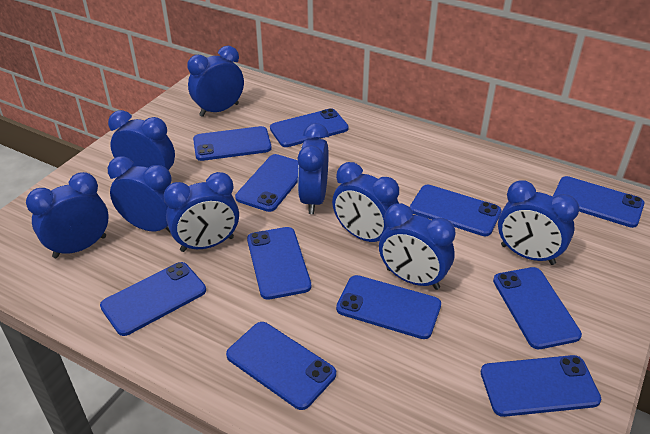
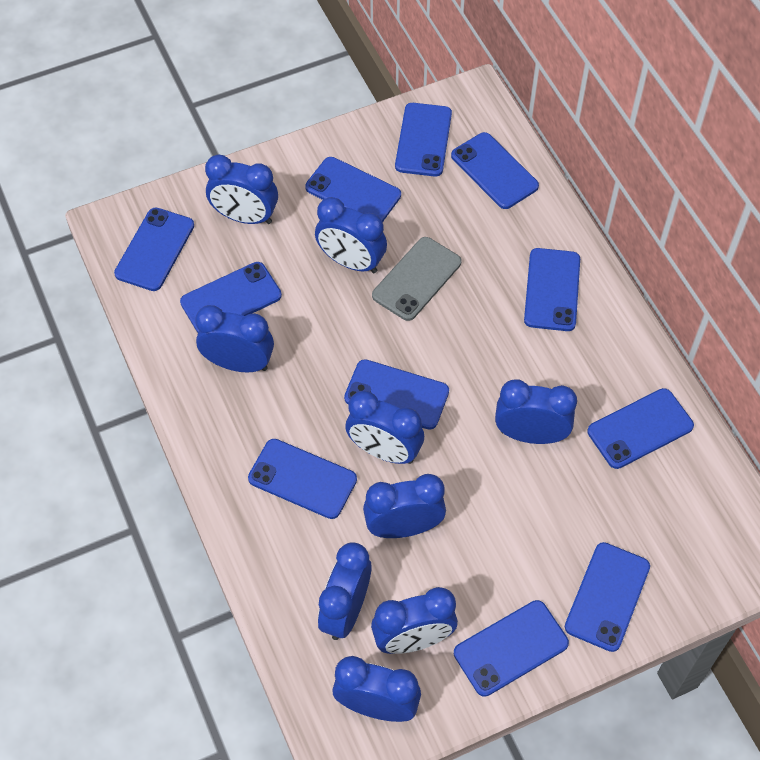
grey phone: 0 -> 1

